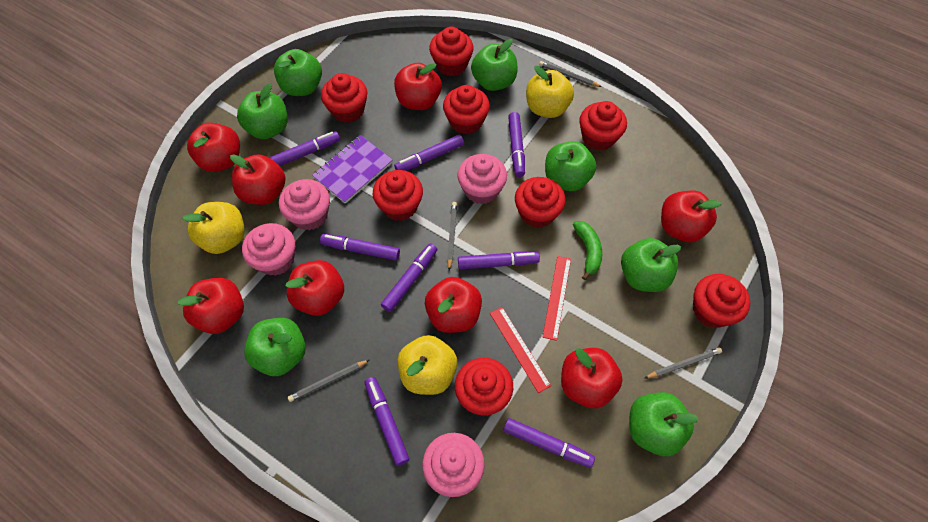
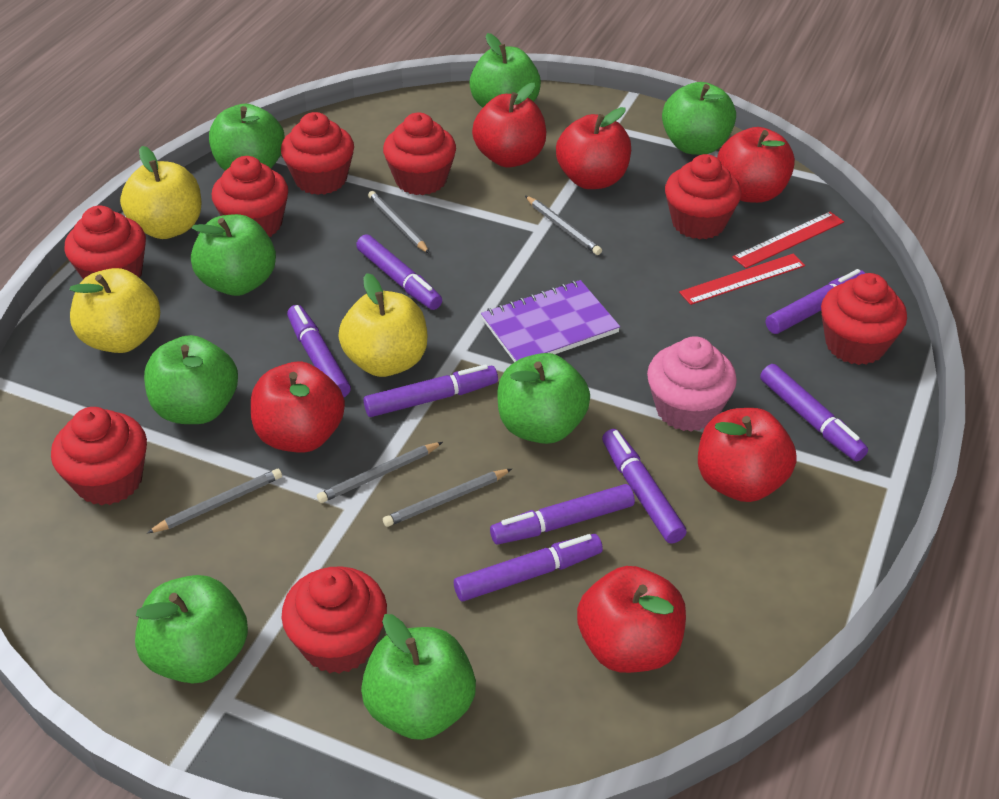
green apple: 7 -> 8
green banana: 1 -> 0
grey pencil: 4 -> 5
pink cupcake: 4 -> 1
red apple: 8 -> 6

